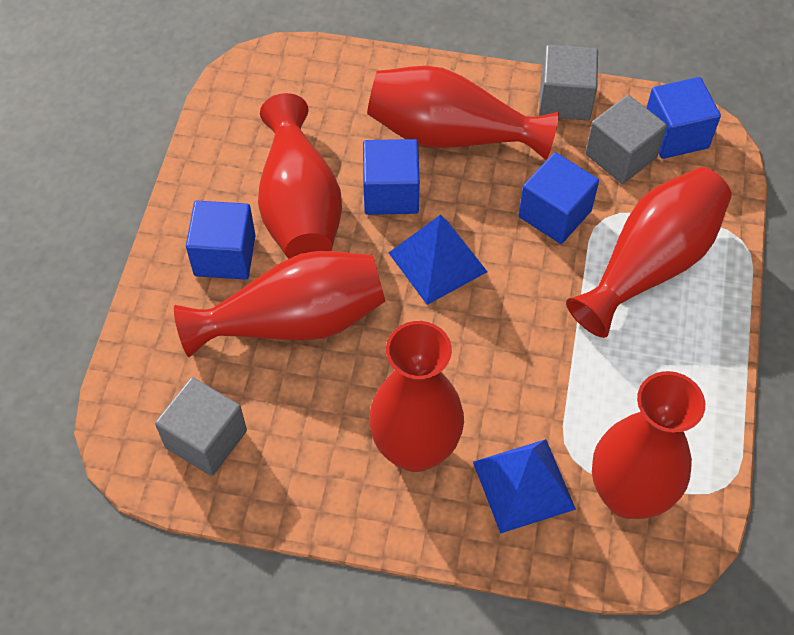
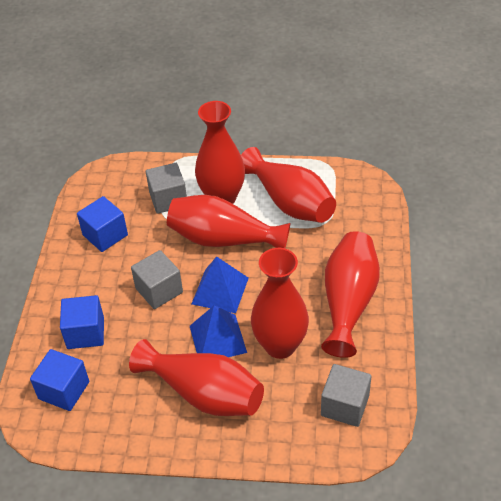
blue cube: 4 -> 3

